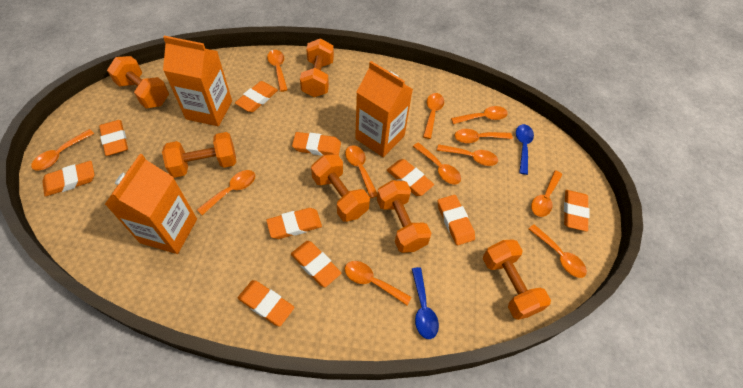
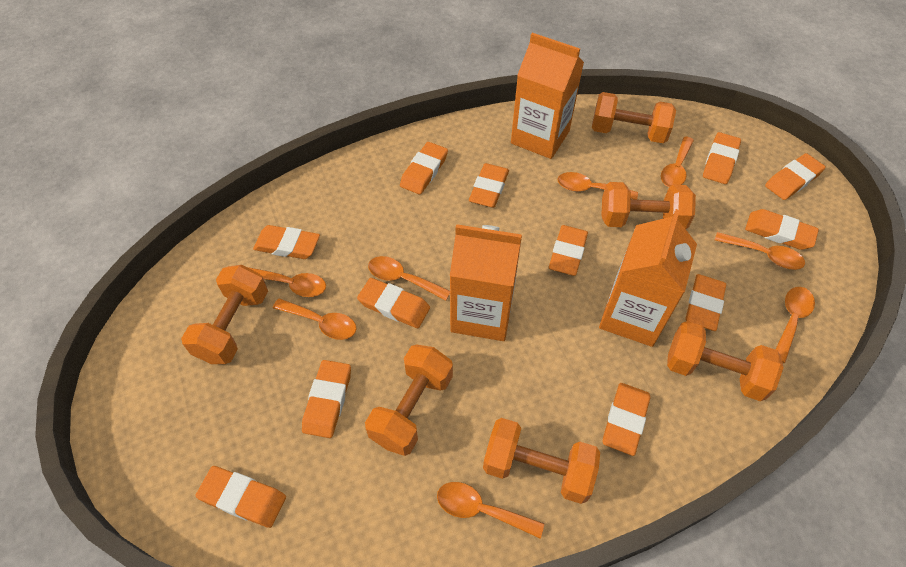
blue spoon: 2 -> 0
orange eraser: 10 -> 12
orange spoon: 12 -> 8

